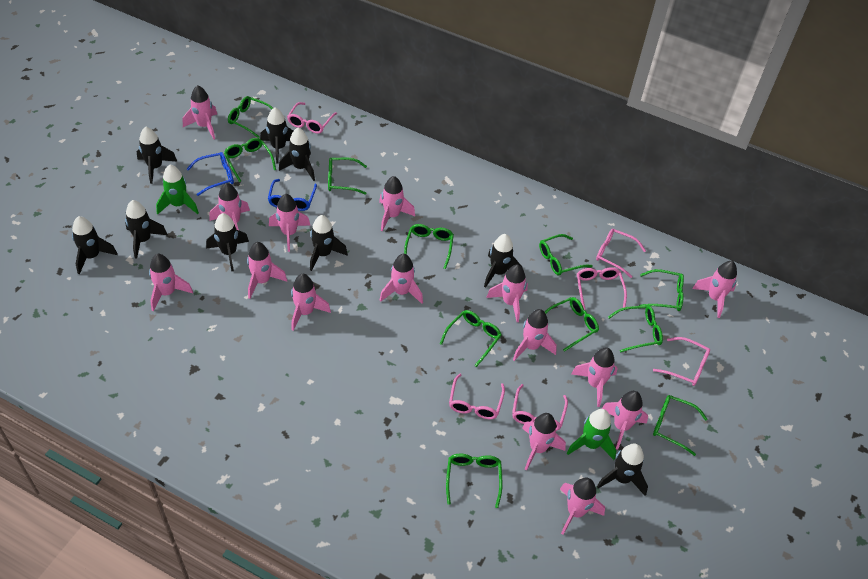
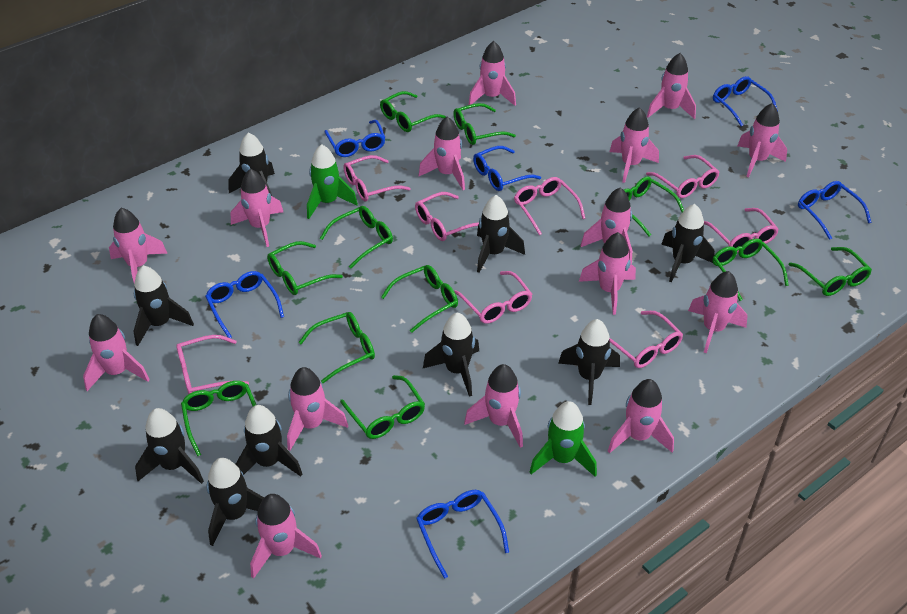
blue glasses: 2 -> 6
pink glasses: 6 -> 8

